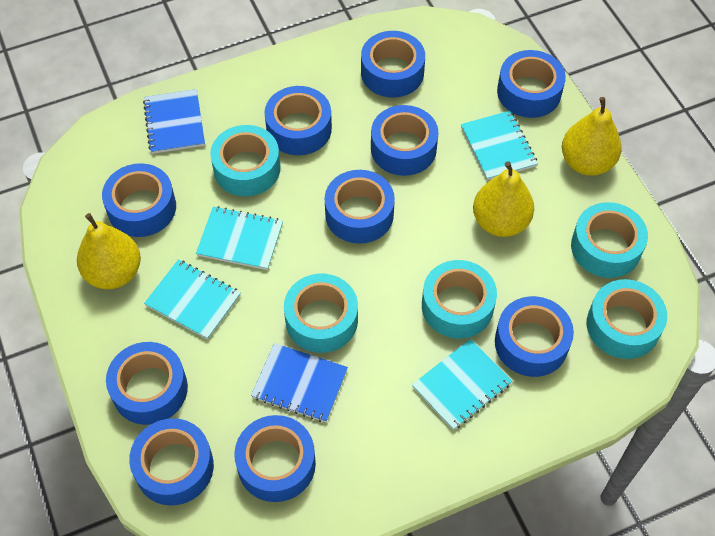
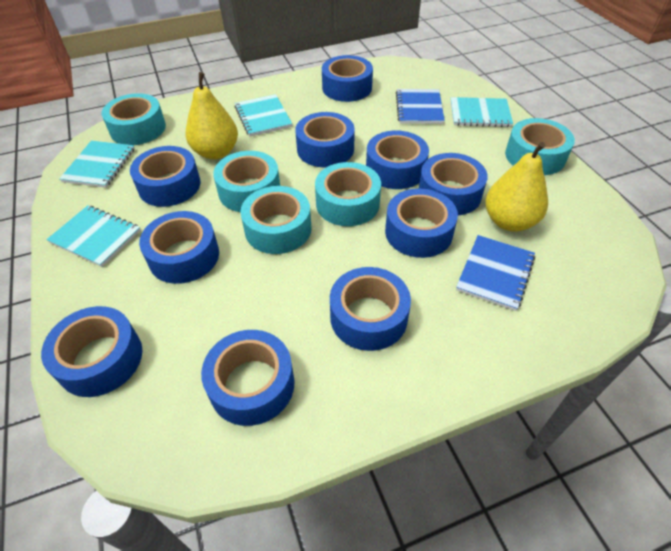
yellow pear: 3 -> 2

